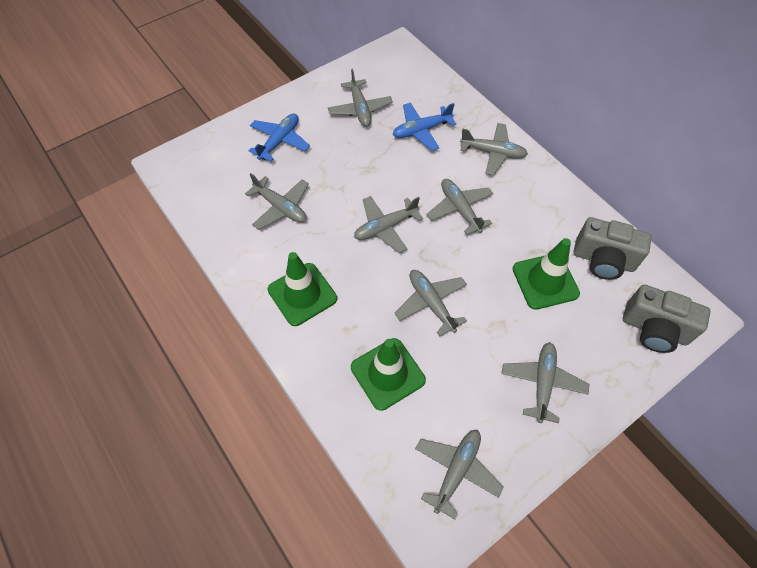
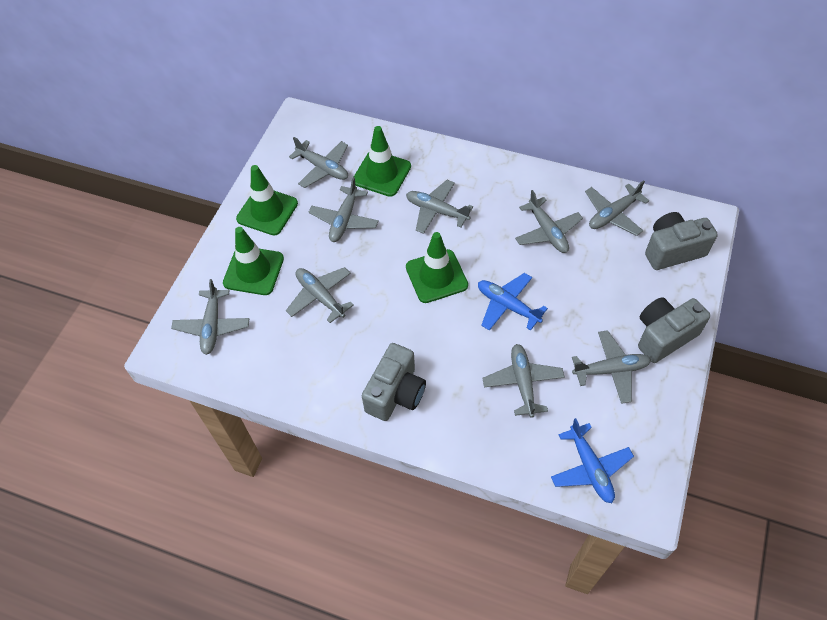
green traffic cone: 3 -> 4
grey camera: 2 -> 3
grey plane: 8 -> 9

